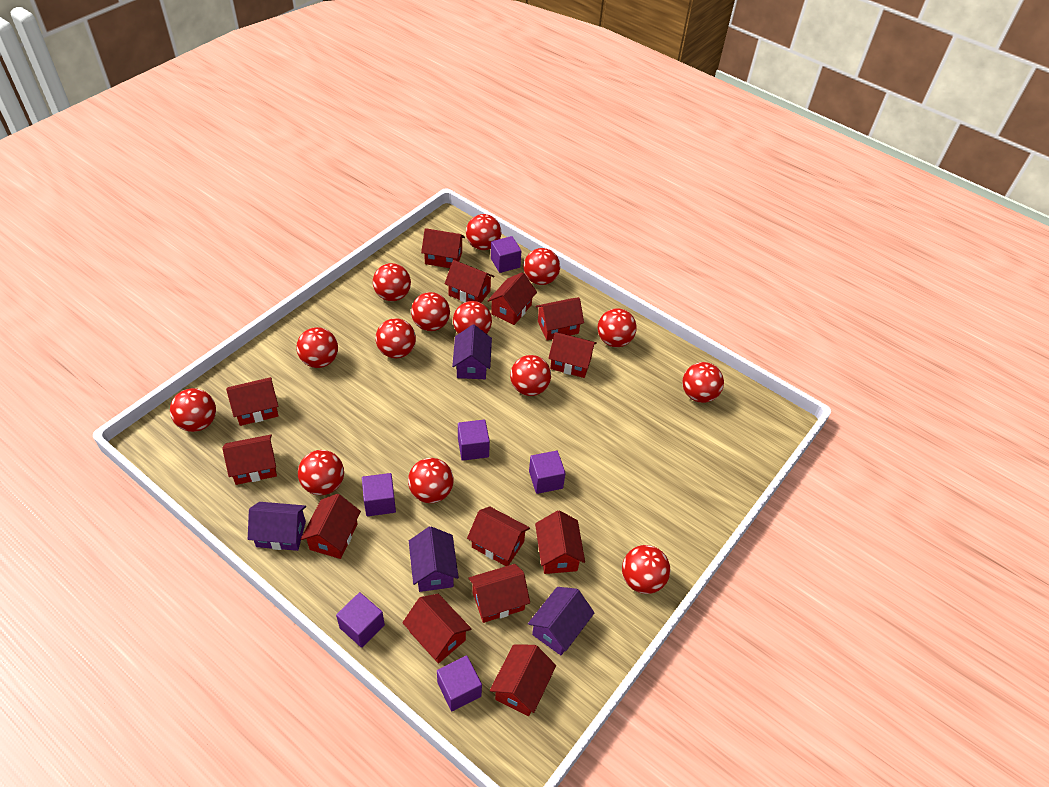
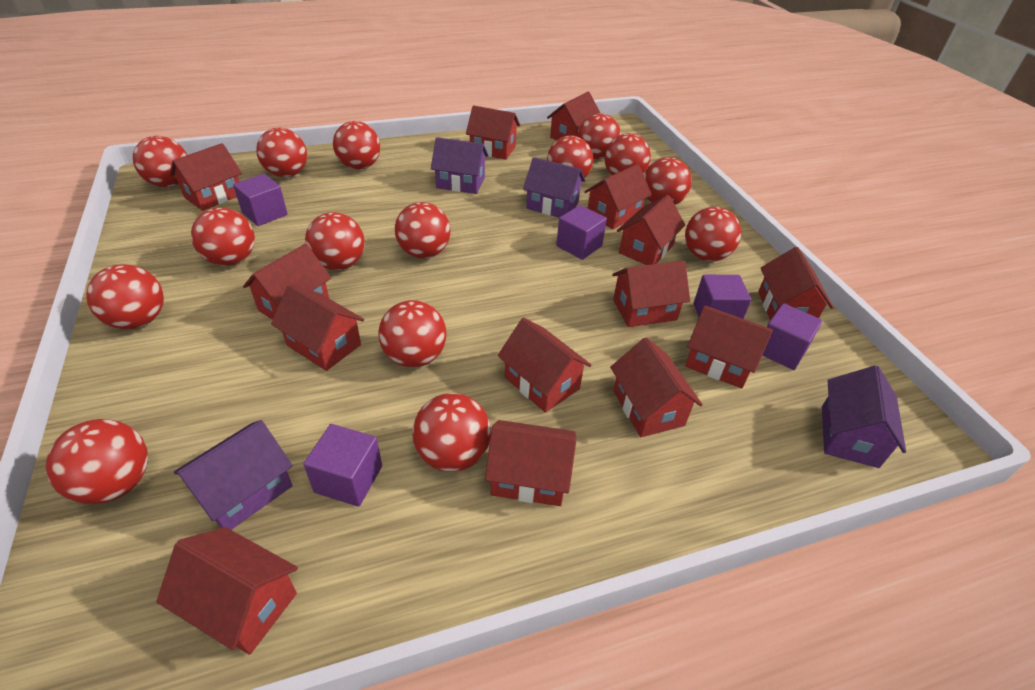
purple cube: 6 -> 5
red ball: 14 -> 15
red house: 13 -> 14

